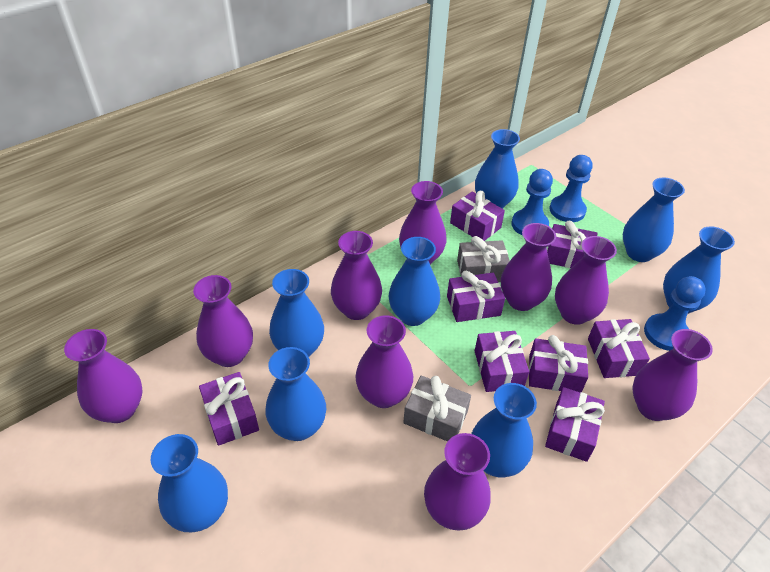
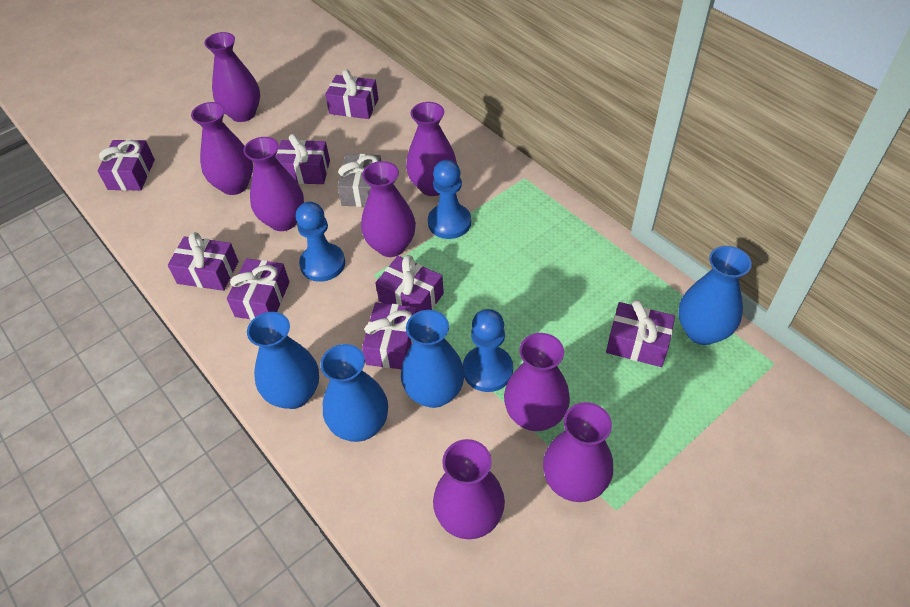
blue vase: 8 -> 4
grey gift: 2 -> 1
purple vase: 9 -> 8

